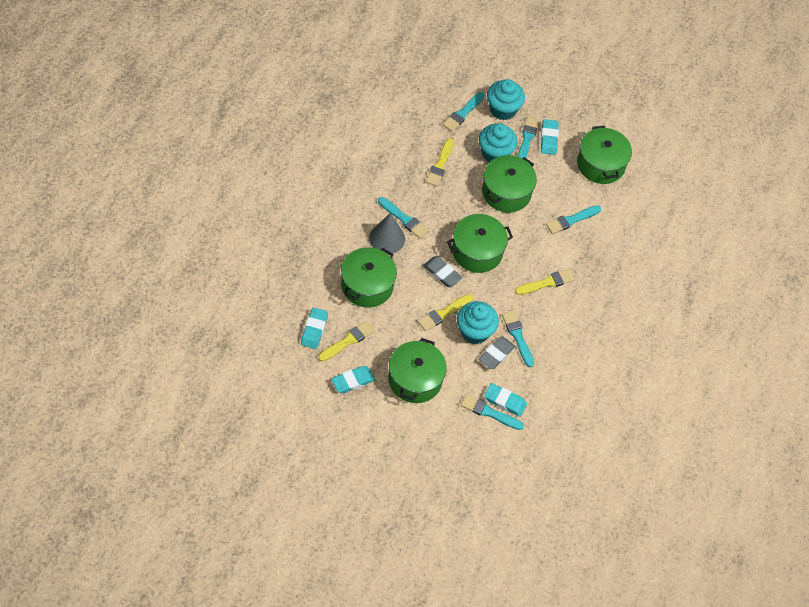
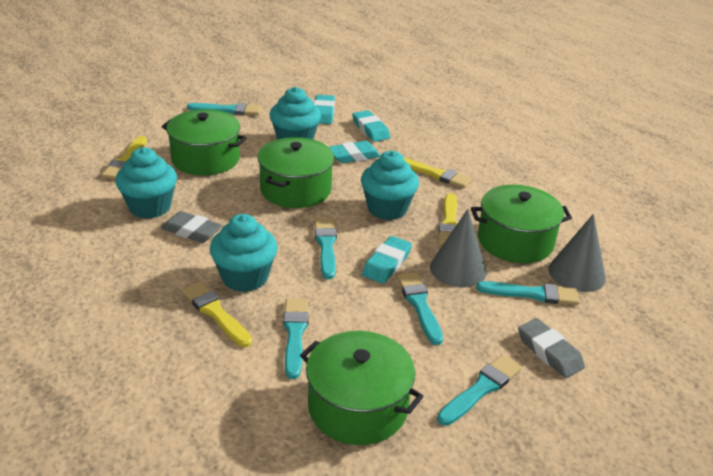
green pot: 5 -> 4
grey cone: 1 -> 2
turquoise cupcake: 3 -> 4

